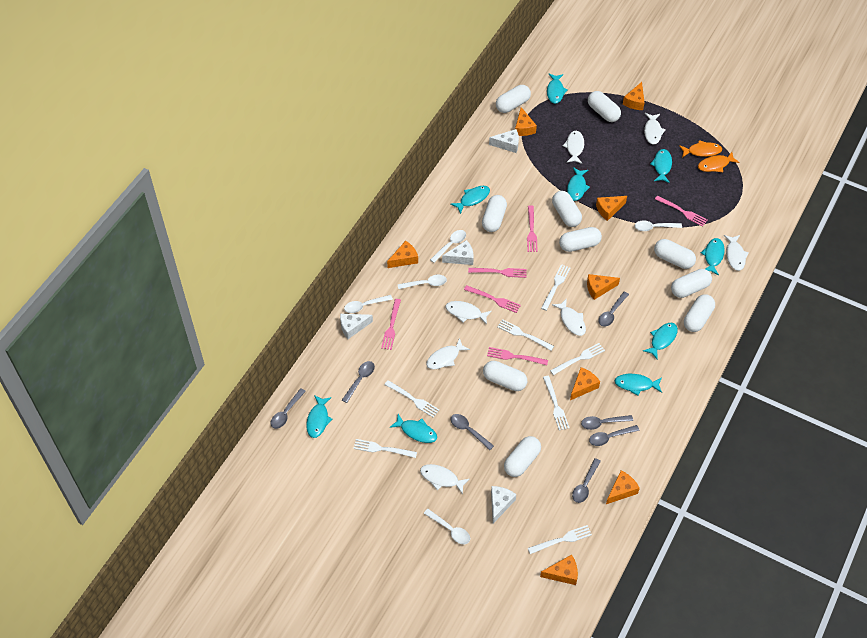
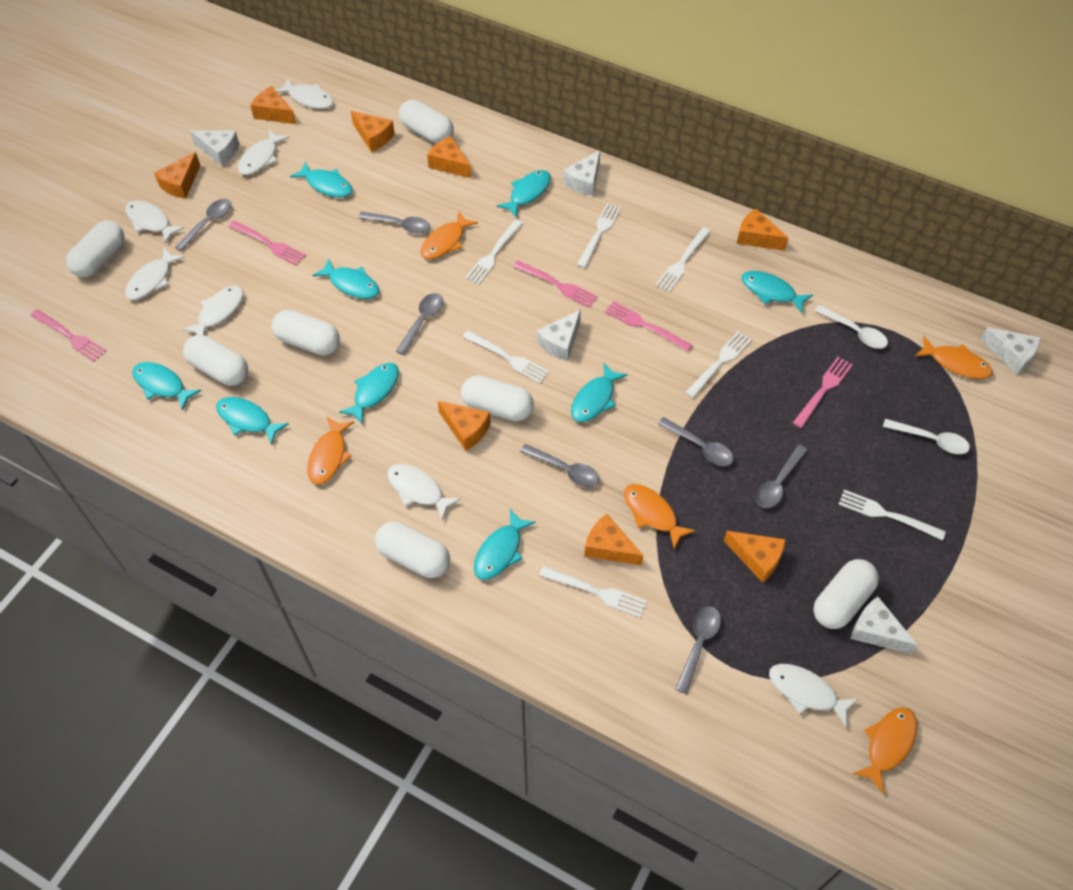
orange fish: 2 -> 5
pink fork: 6 -> 5
white capsule: 10 -> 7
white cheese: 4 -> 5
white spoon: 5 -> 2

